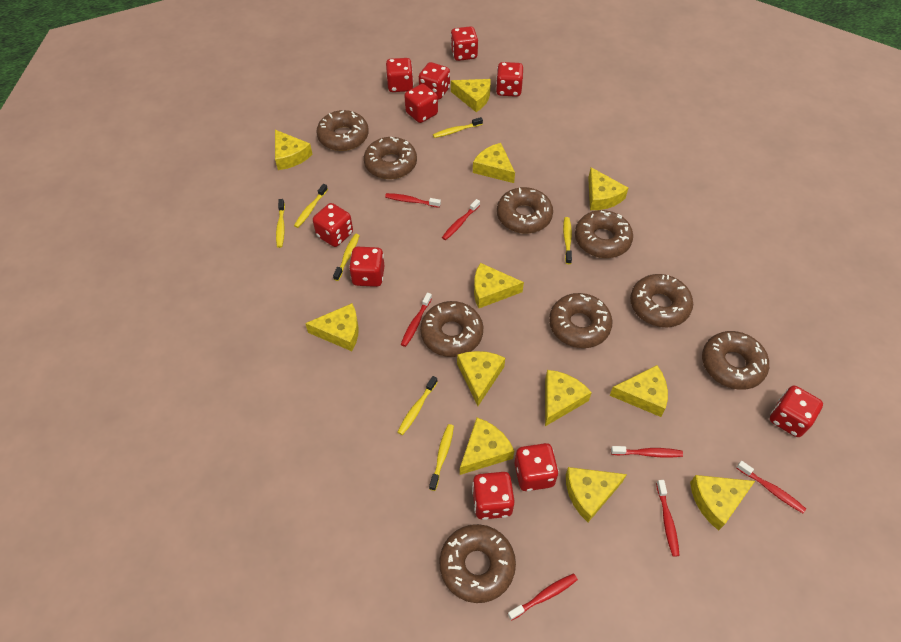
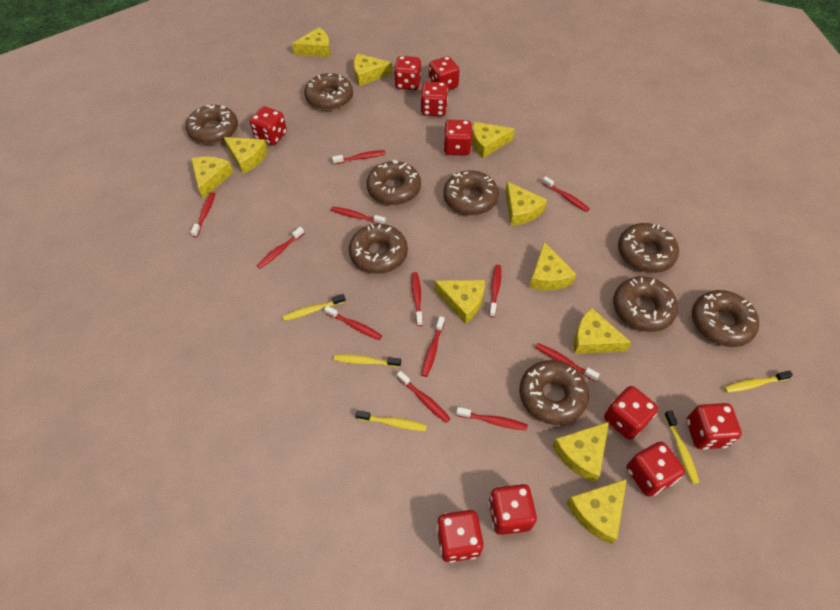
red toothbrush: 7 -> 12
yellow cheese: 12 -> 11
yellow toothbrush: 7 -> 5

